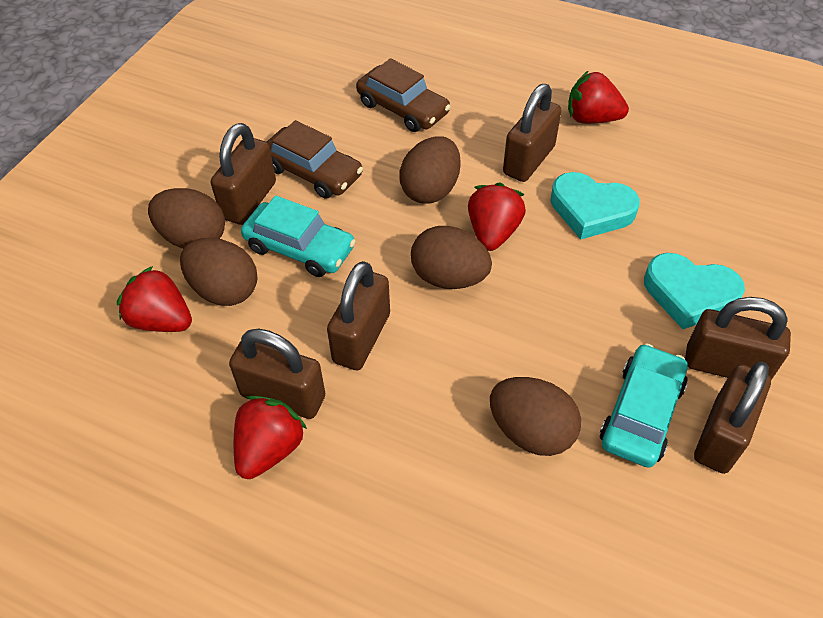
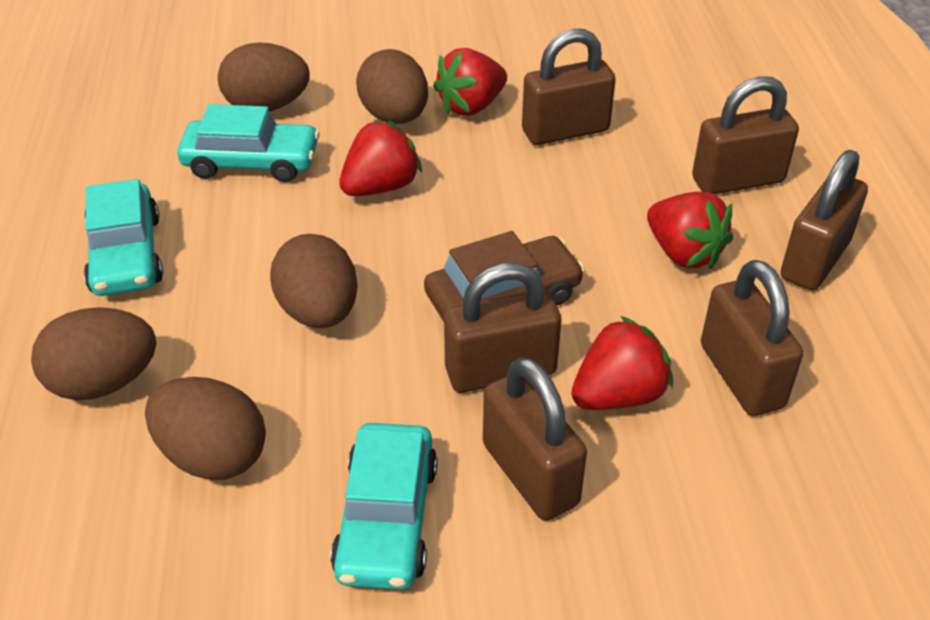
brown car: 2 -> 1
turquoise car: 2 -> 3
turquoise heart: 2 -> 0

